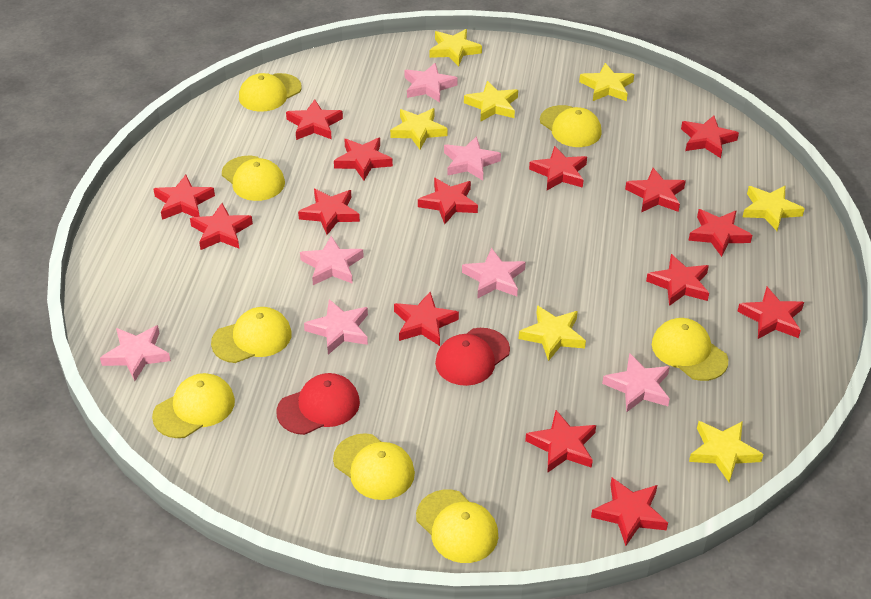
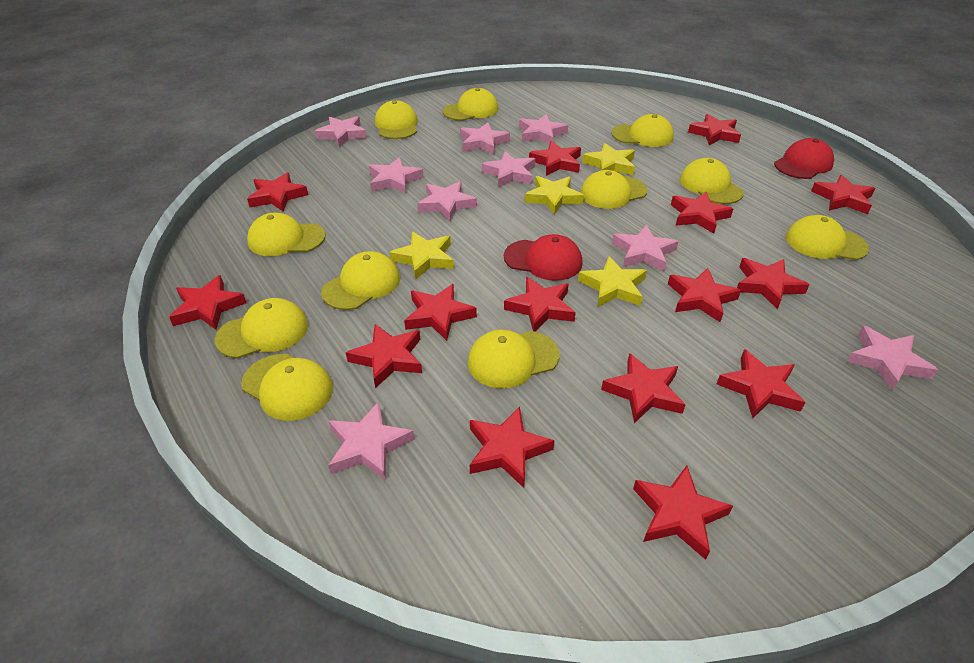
pink star: 7 -> 9
yellow cap: 8 -> 11
yellow star: 7 -> 4

